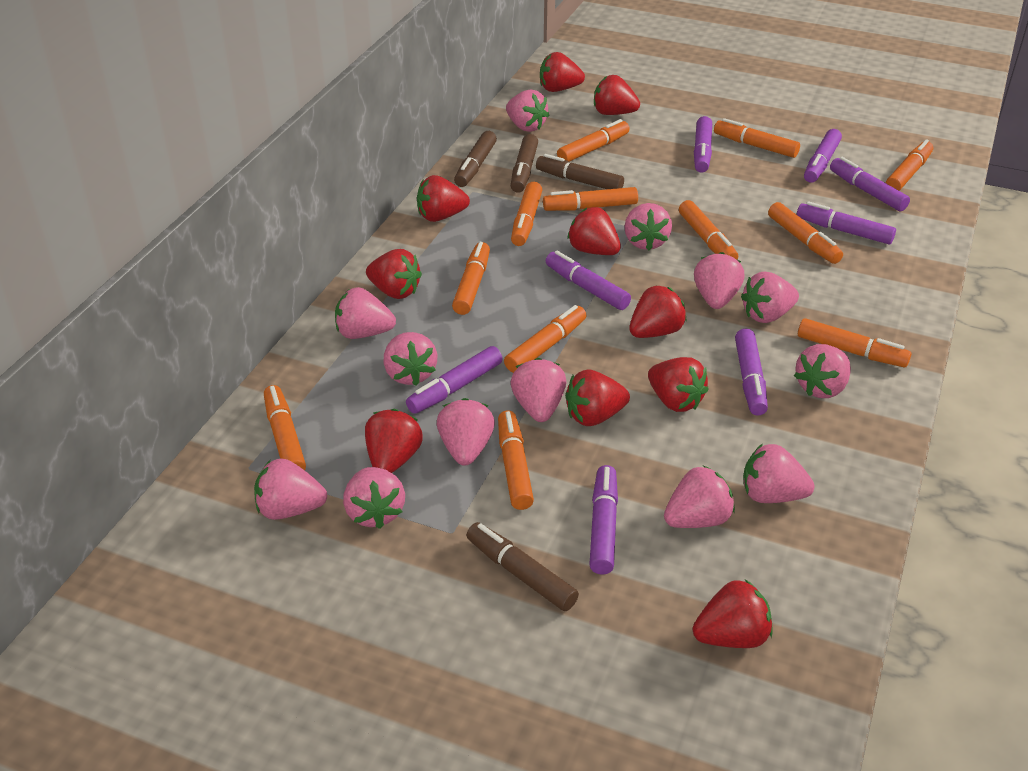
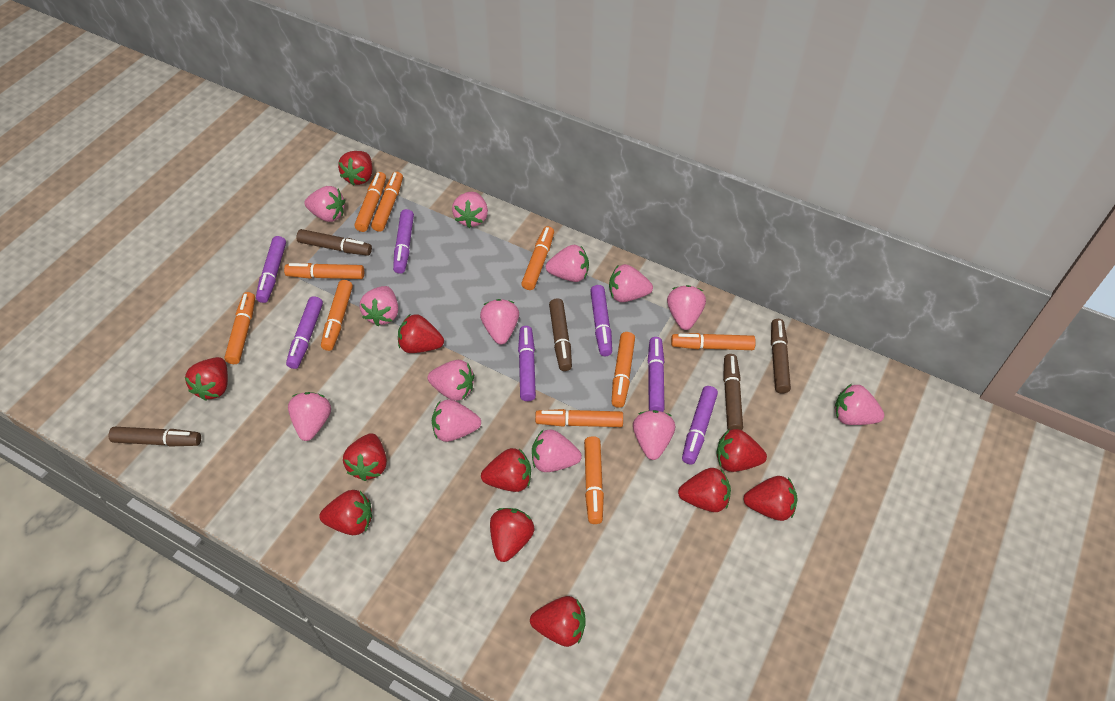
brown marker: 4 -> 5
orange marker: 12 -> 10
purple marker: 8 -> 7
red strawberry: 10 -> 11

